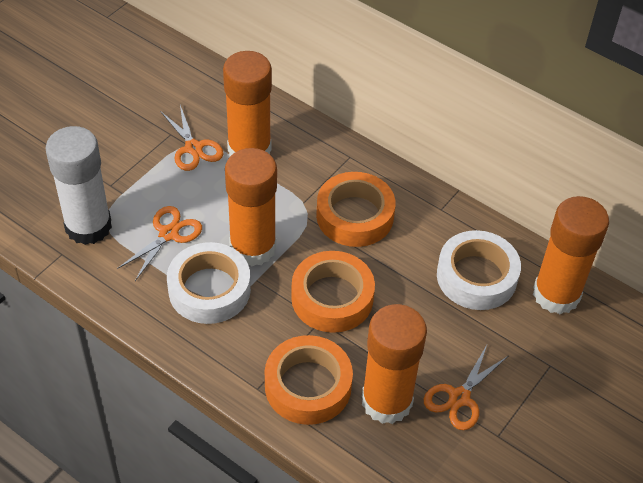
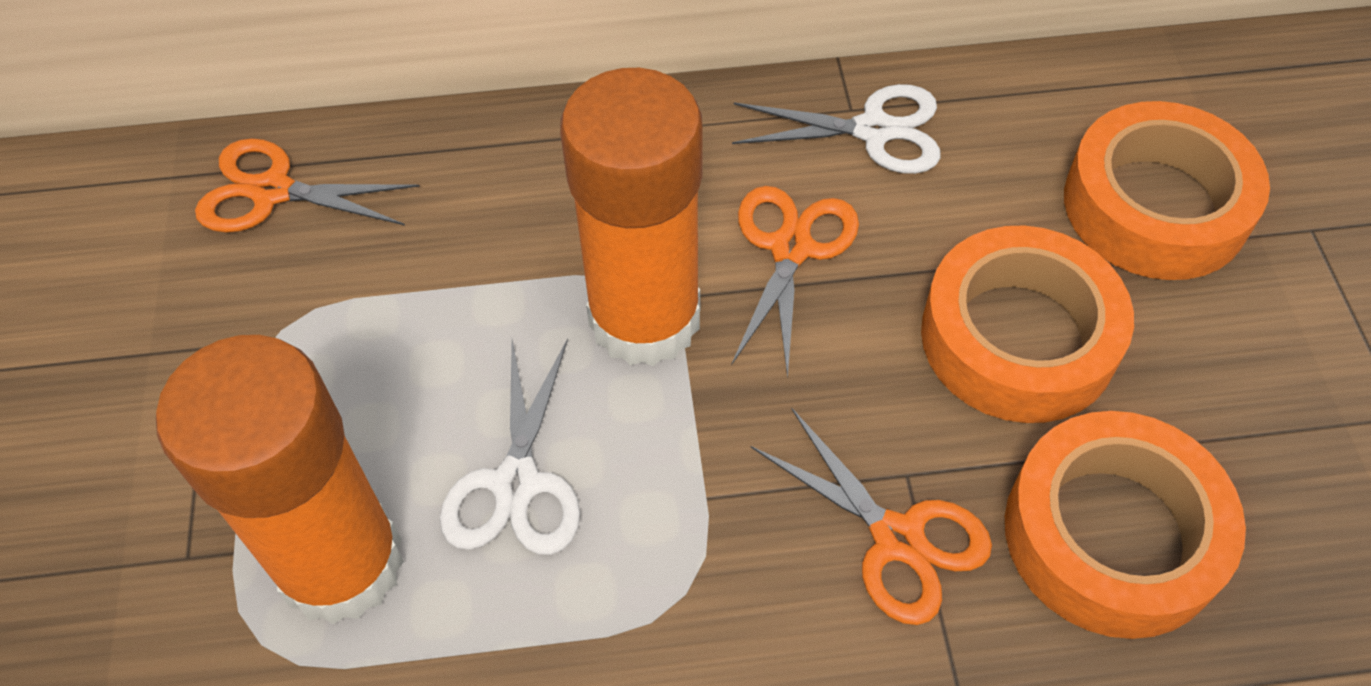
orange glue stick: 4 -> 2
white glue stick: 1 -> 0
white scissors: 0 -> 2
white tape: 2 -> 0

